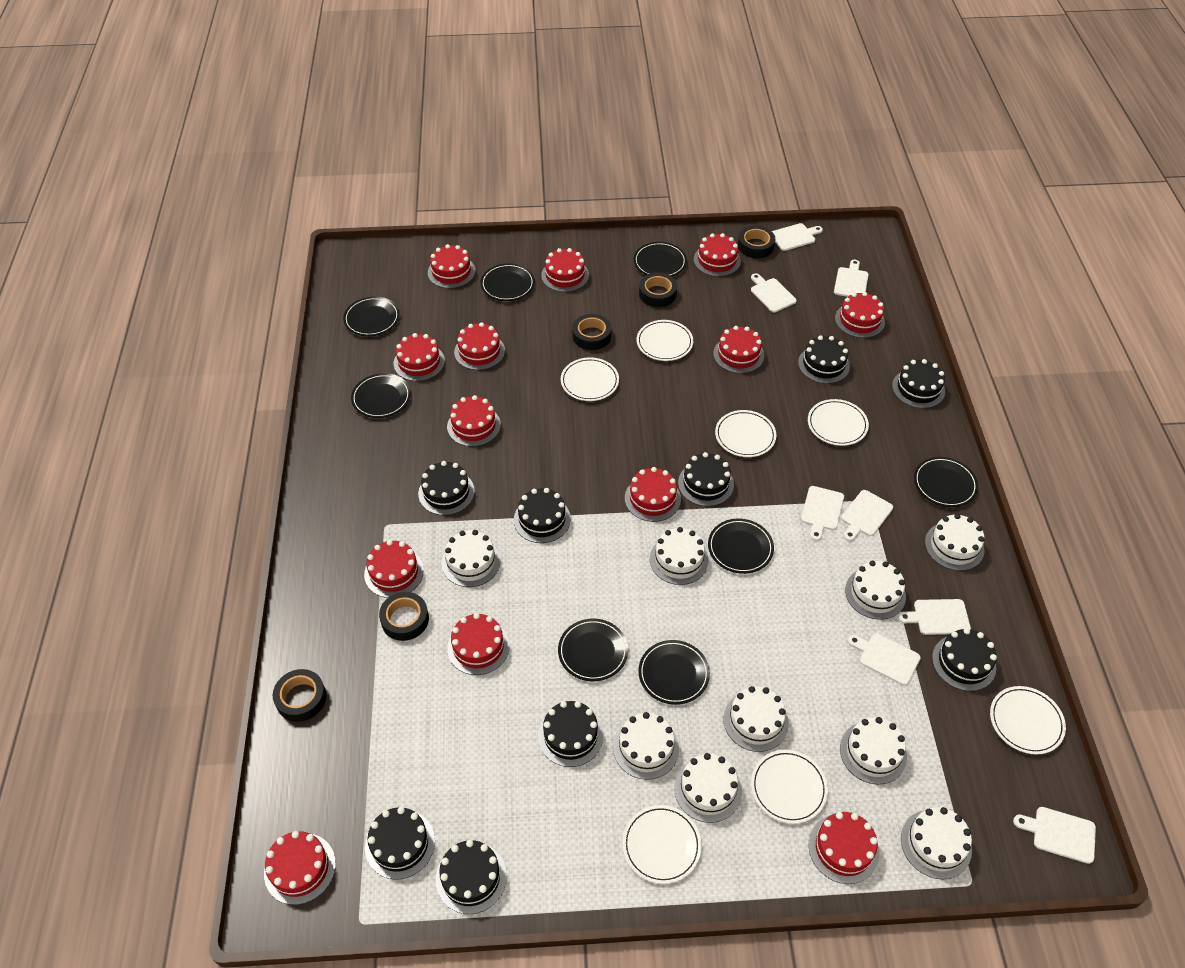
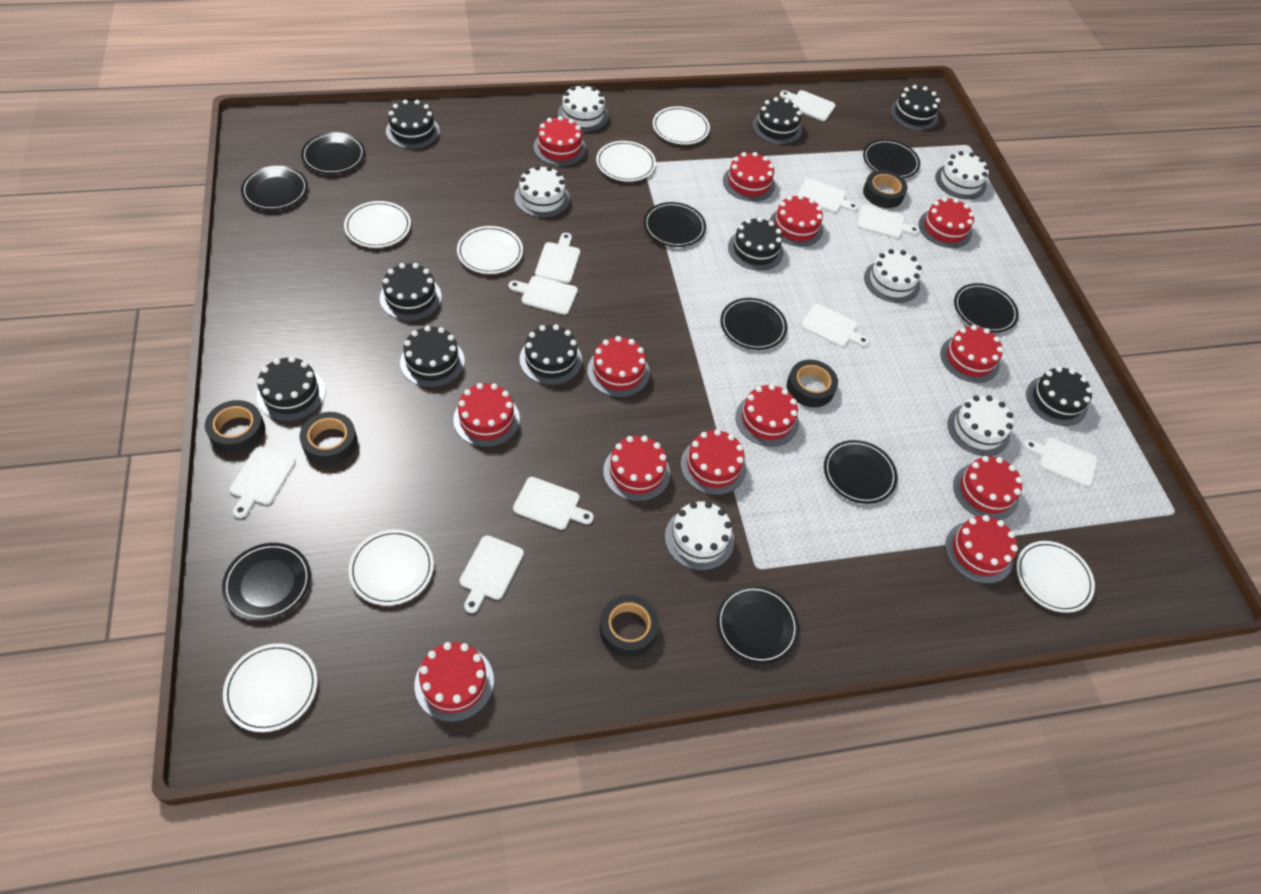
black plate: 8 -> 9
white cake: 9 -> 6
white cutting board: 8 -> 10

